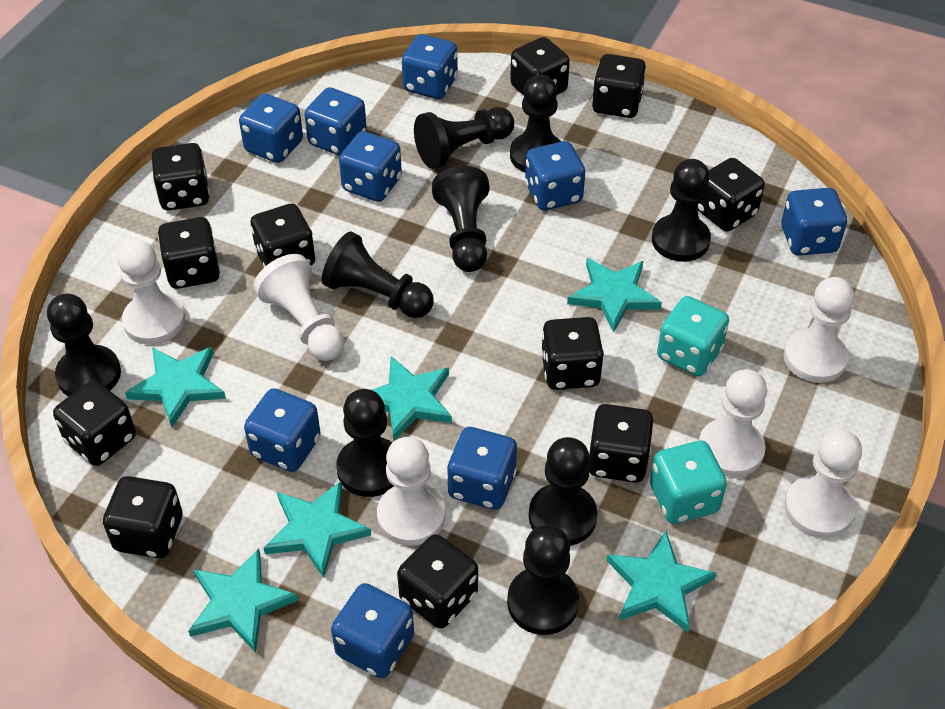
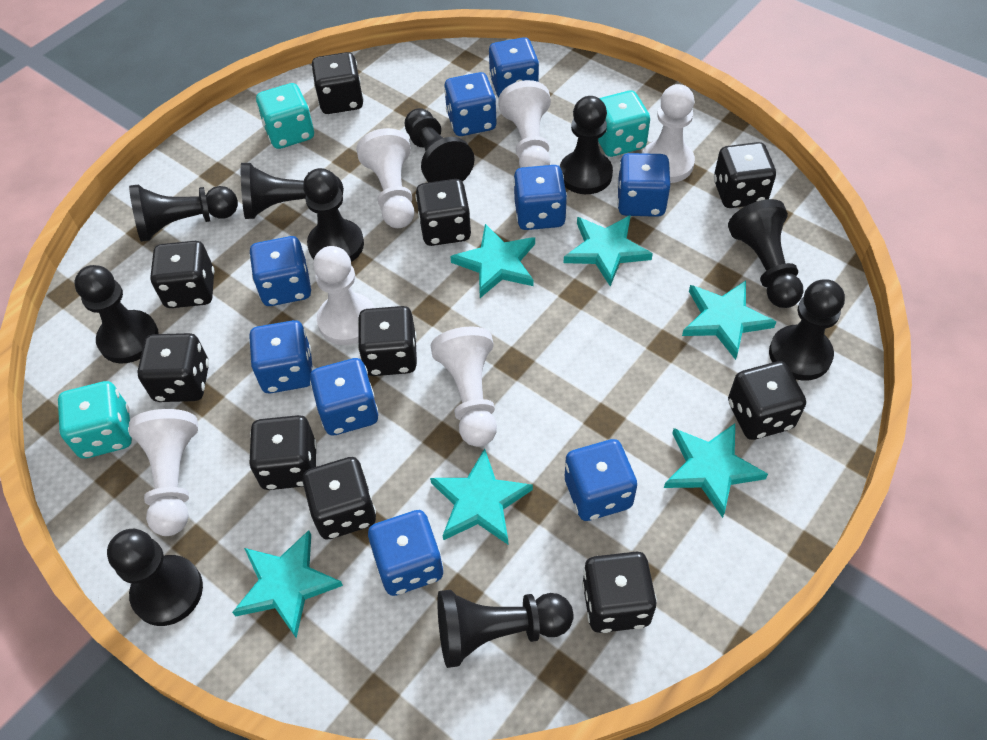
black dice: 11 -> 10
black pawn: 9 -> 10
turquoise dice: 2 -> 3

